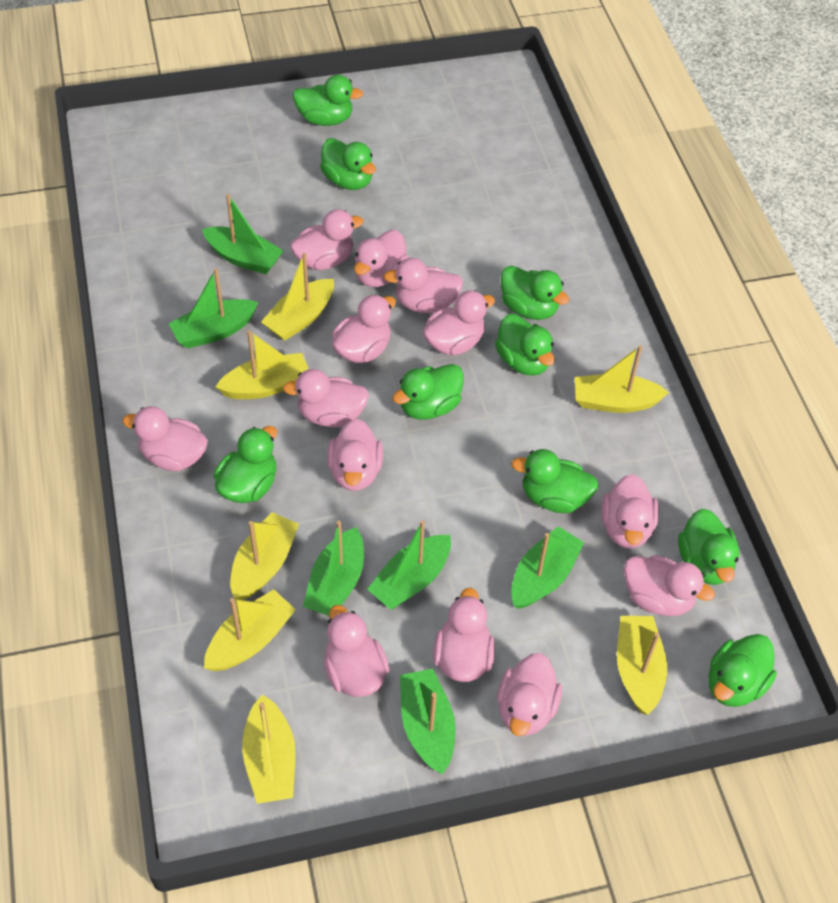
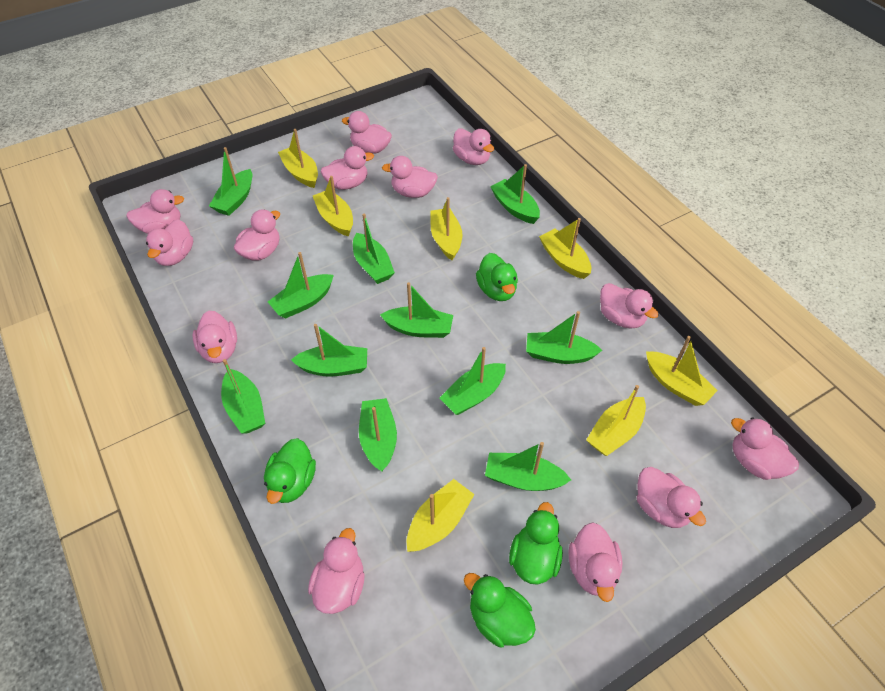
green boat: 6 -> 11
green duck: 9 -> 4

